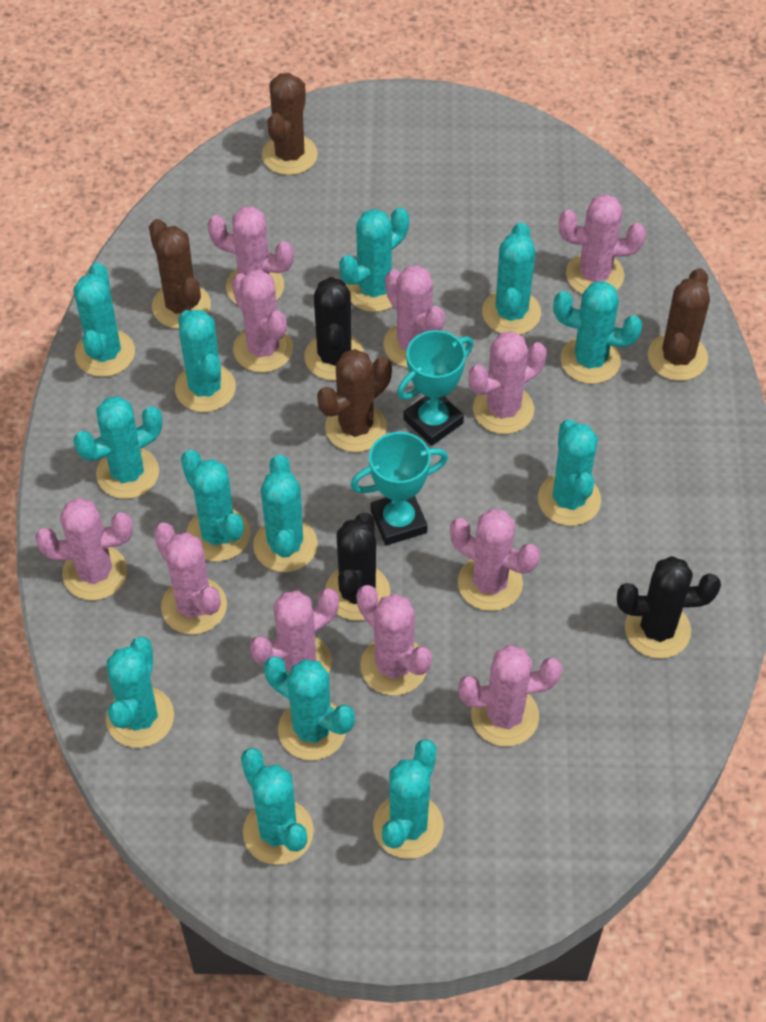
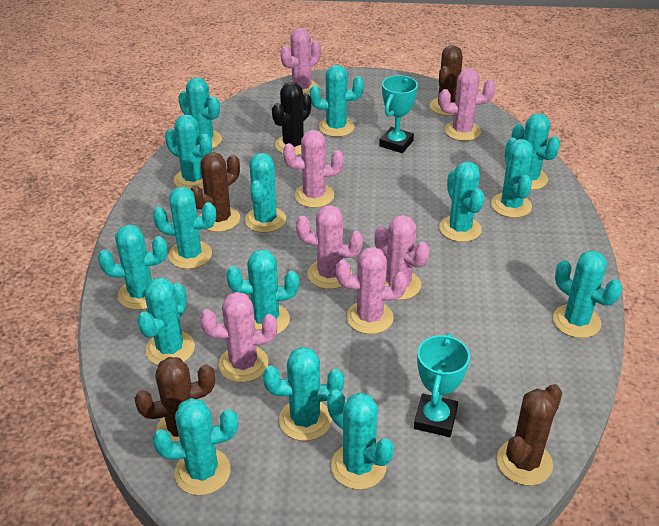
black cactus: 3 -> 1
pink cactus: 11 -> 7
turquoise cactus: 13 -> 15

